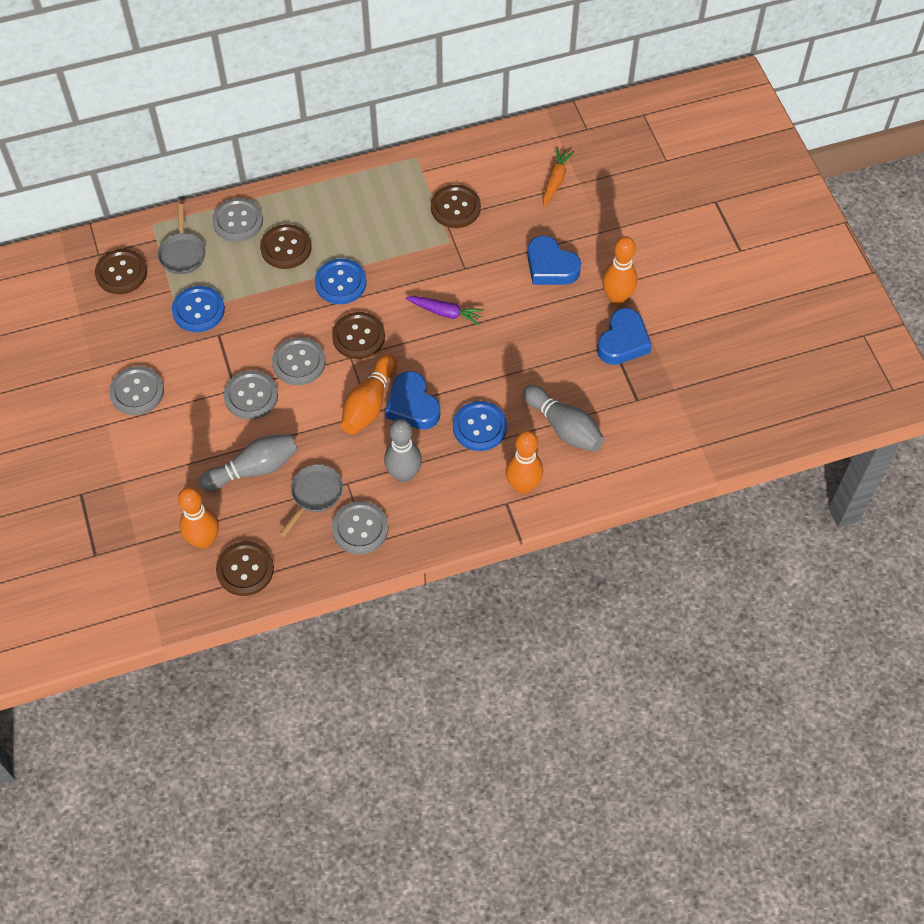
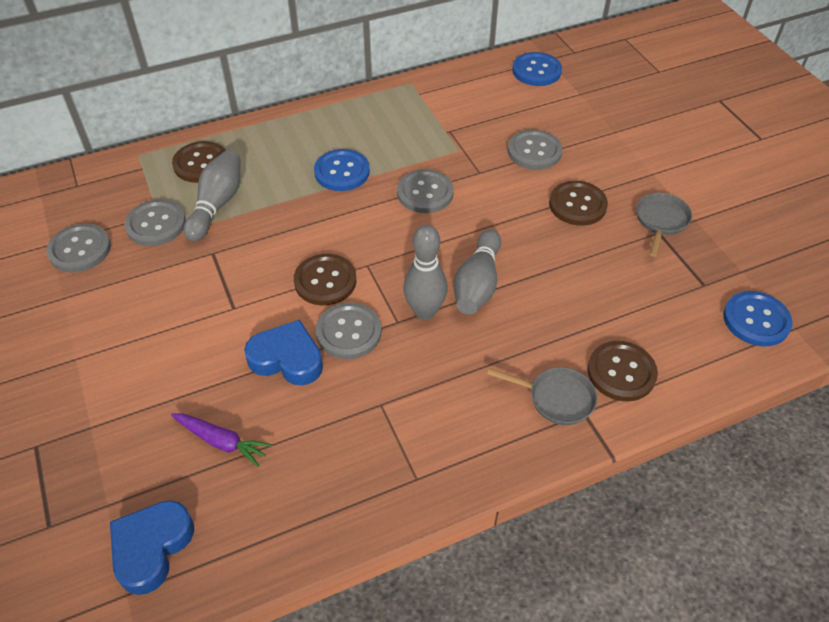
blue heart: 3 -> 2
brown button: 5 -> 4
orange bowling pin: 4 -> 0
orange carrot: 1 -> 0

